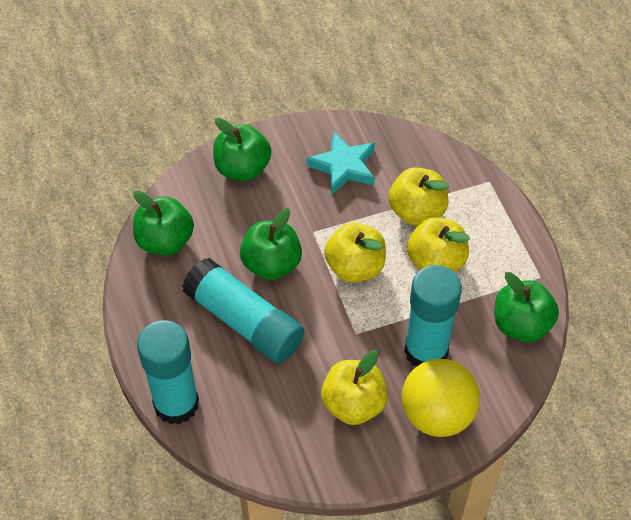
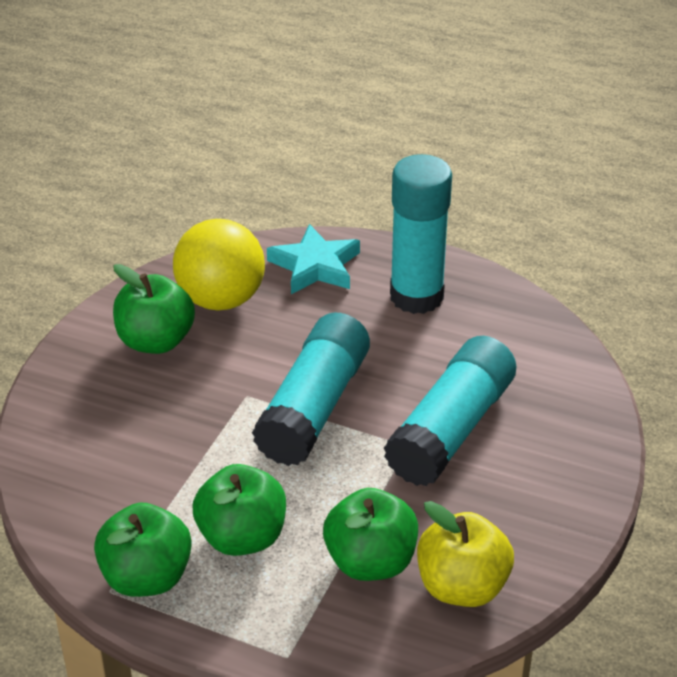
yellow apple: 4 -> 1

